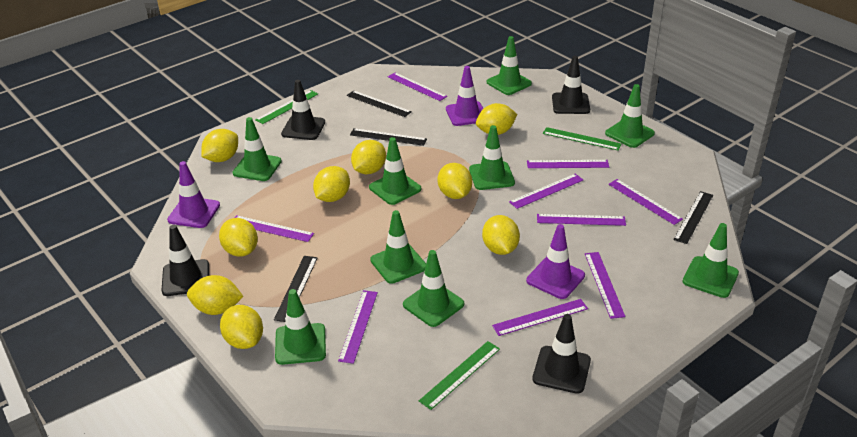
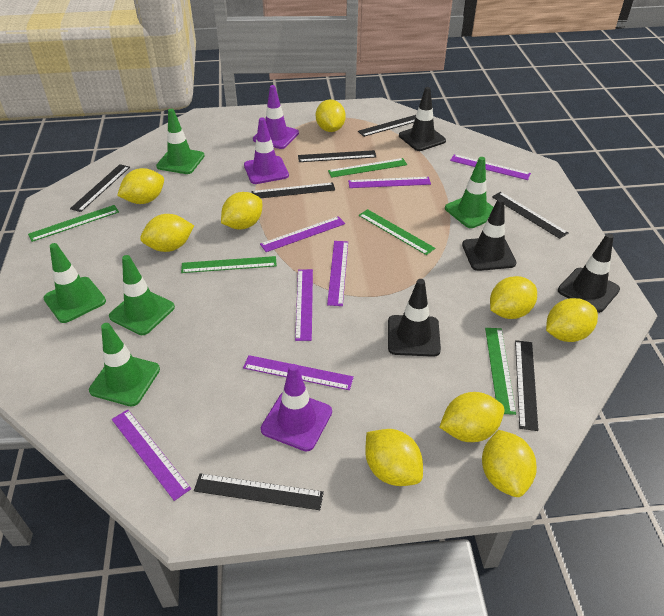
black ruler: 4 -> 7
green ruler: 3 -> 5
green traffic cone: 9 -> 5
purple ruler: 9 -> 7

